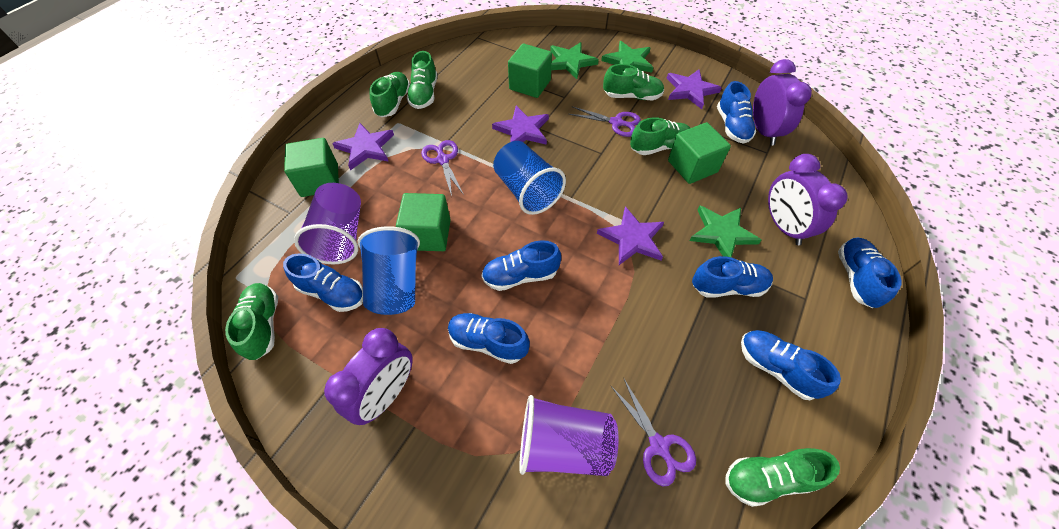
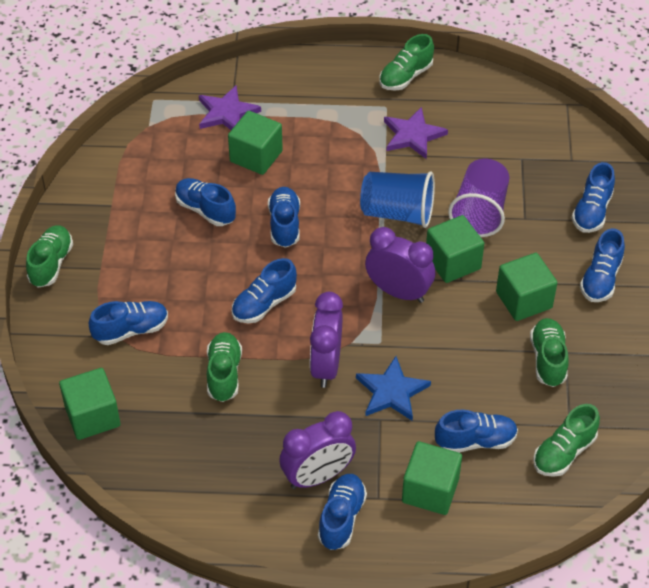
blue cup: 2 -> 1
blue shoe: 7 -> 8
blue star: 0 -> 1
green cube: 4 -> 5
green shoe: 6 -> 5
green star: 3 -> 0
purple cup: 2 -> 1
purple scissors: 3 -> 0
purple star: 4 -> 2

